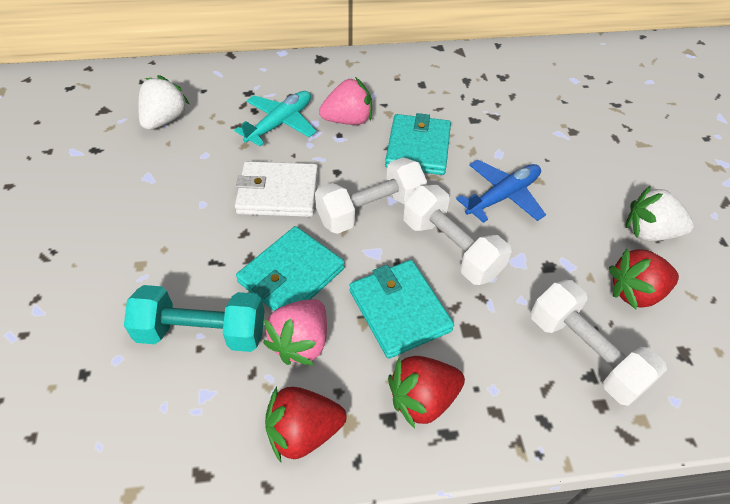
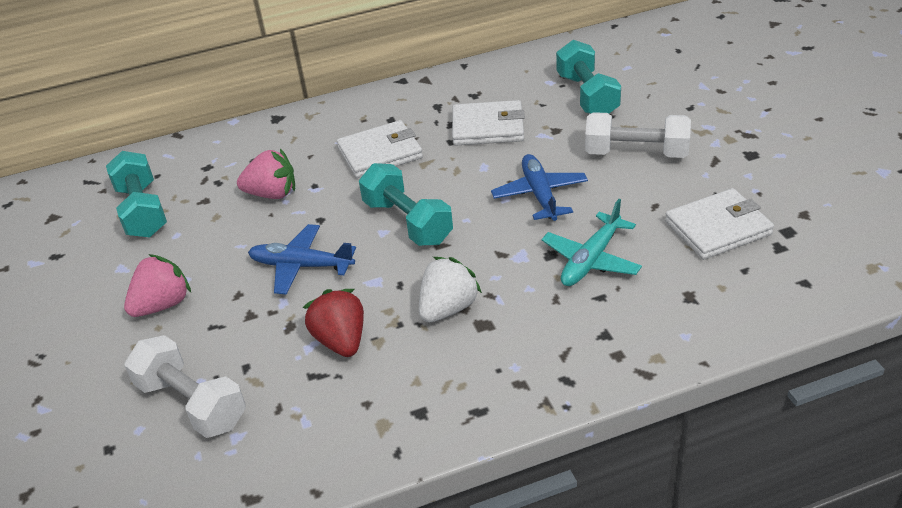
blue plane: 1 -> 2
red strawberry: 3 -> 1
turquoise dumbbell: 1 -> 3
turquoise wallet: 3 -> 0
white dumbbell: 3 -> 2
white strawberry: 2 -> 1
white wallet: 1 -> 3

